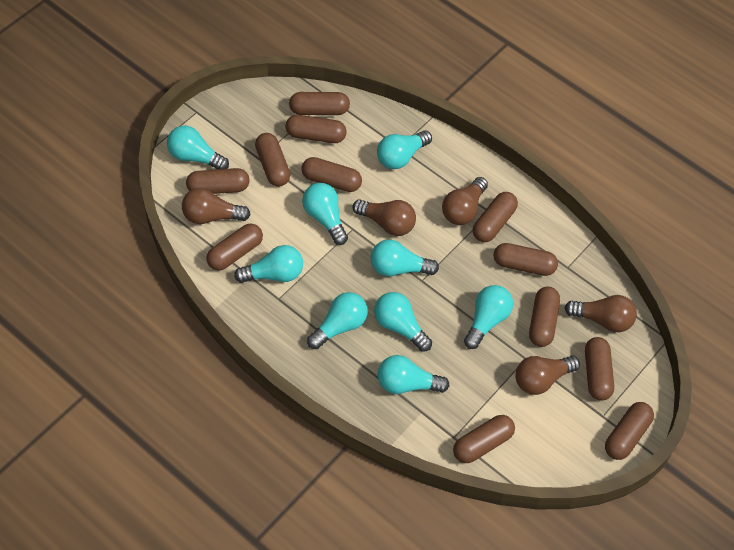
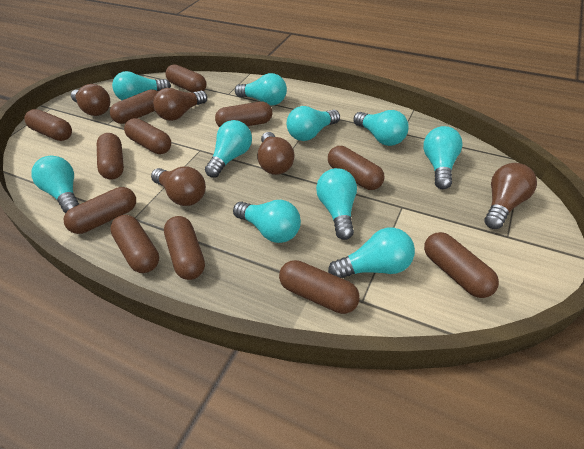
turquoise light bulb: 9 -> 10

